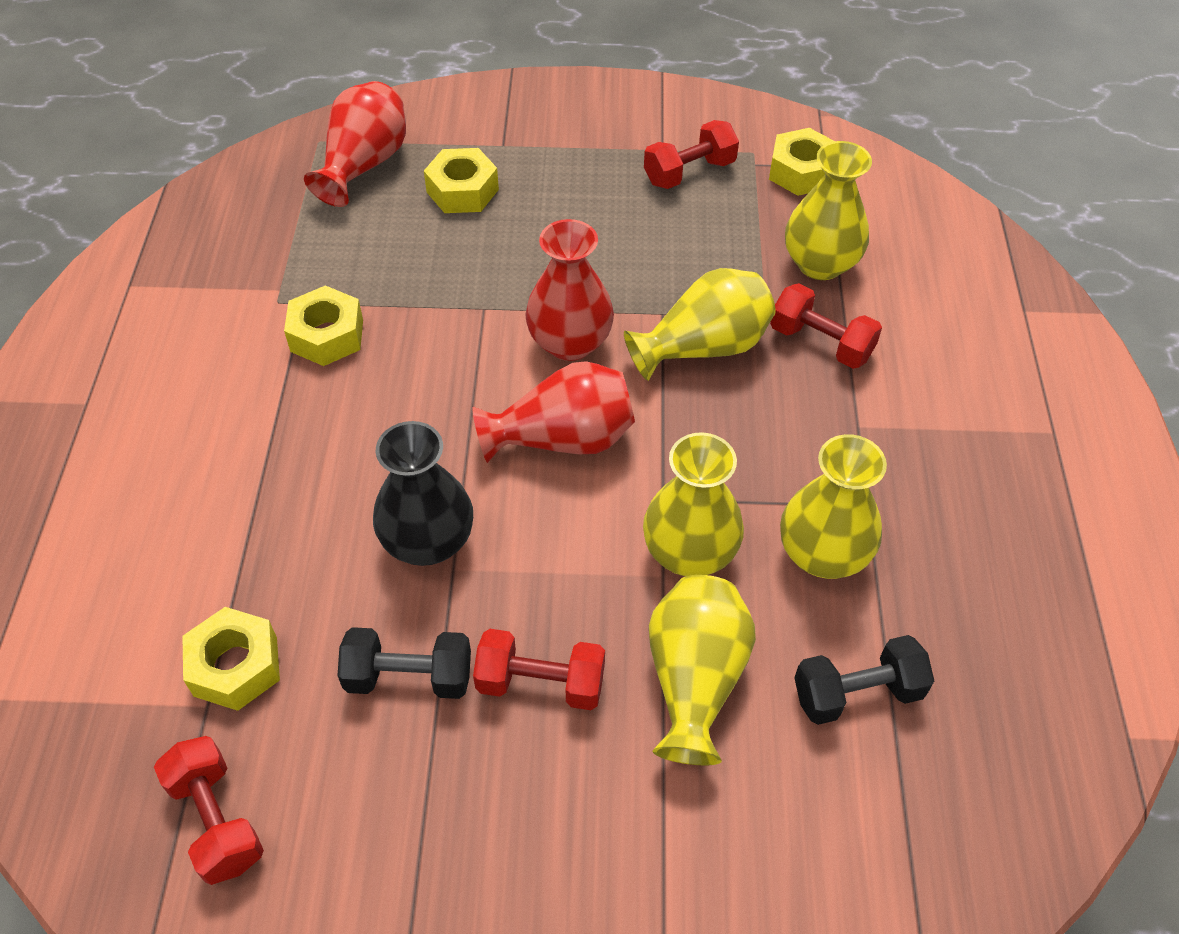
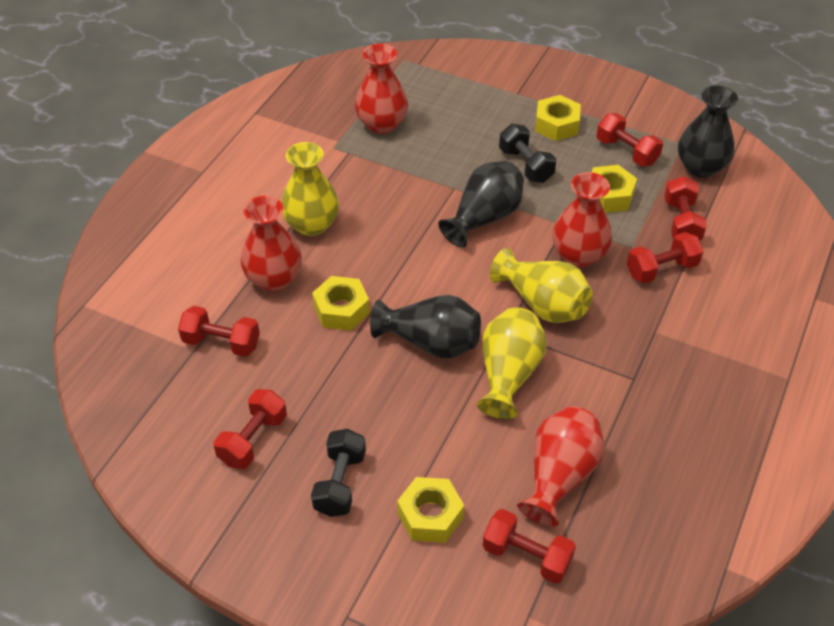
black vase: 1 -> 3
red dumbbell: 4 -> 6
red vase: 3 -> 4
yellow vase: 5 -> 3

